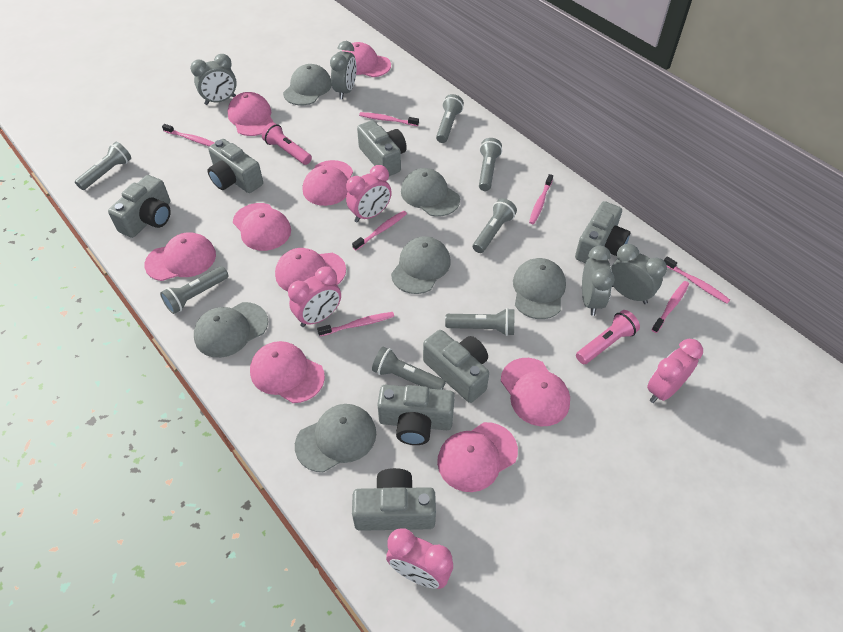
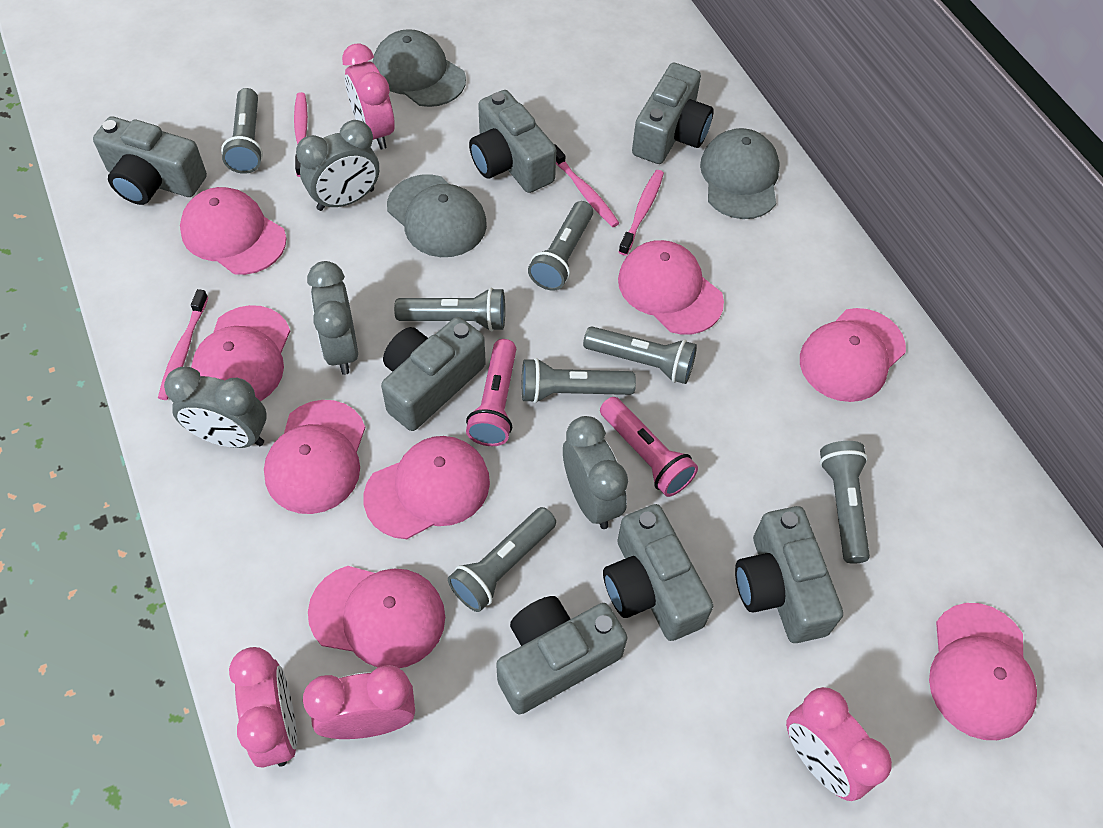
grey cap: 6 -> 3
pink cap: 9 -> 8
pink toothbrush: 7 -> 4

